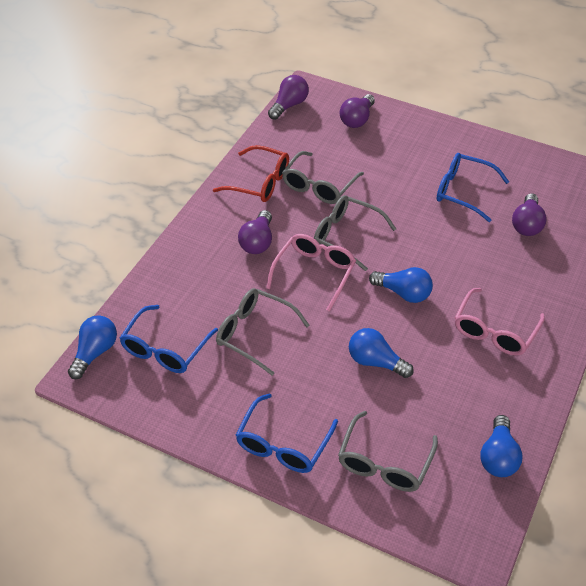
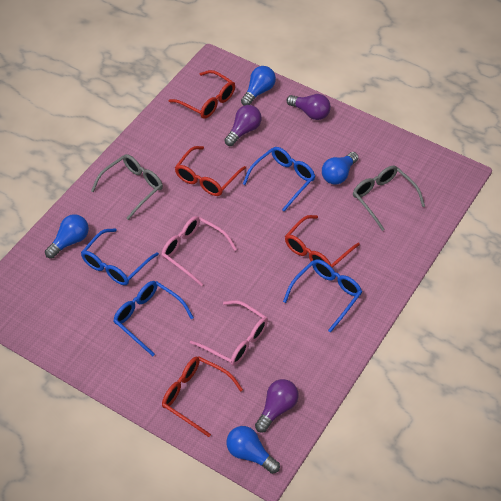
blue glasses: 3 -> 4
grey glasses: 4 -> 2
purple light bulb: 4 -> 3
red glasses: 1 -> 4

